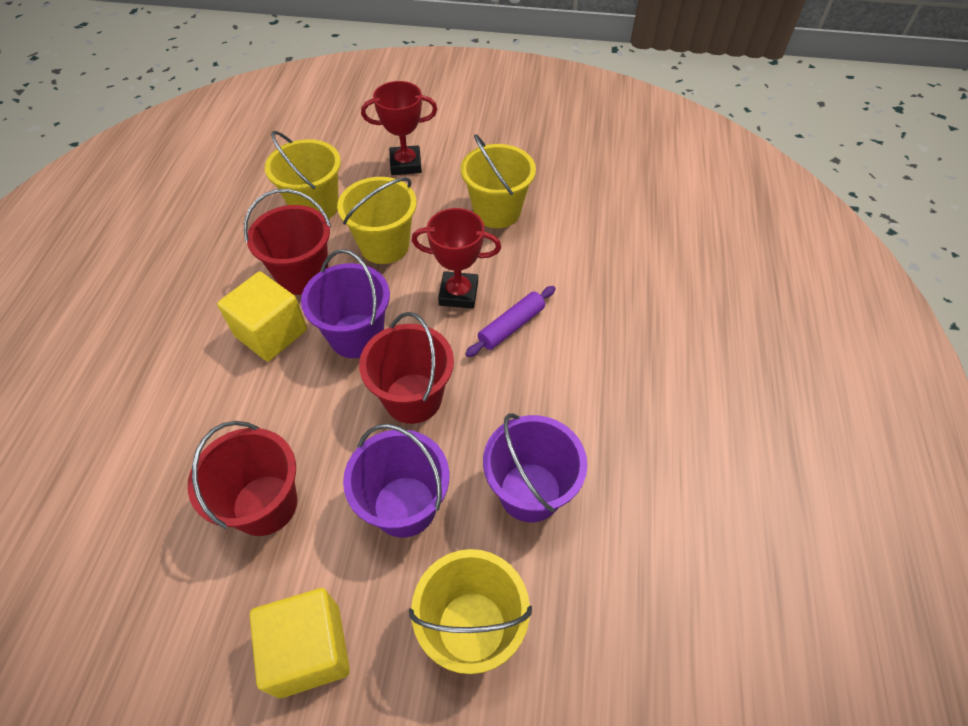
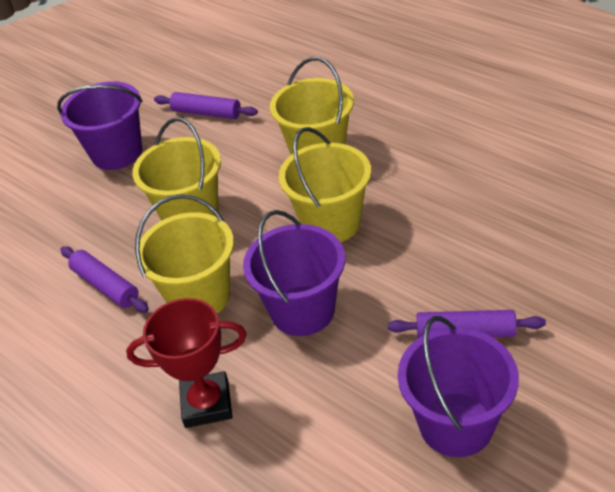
purple rolling pin: 1 -> 3
red bucket: 3 -> 0
red trophy: 2 -> 1
yellow cube: 2 -> 0

